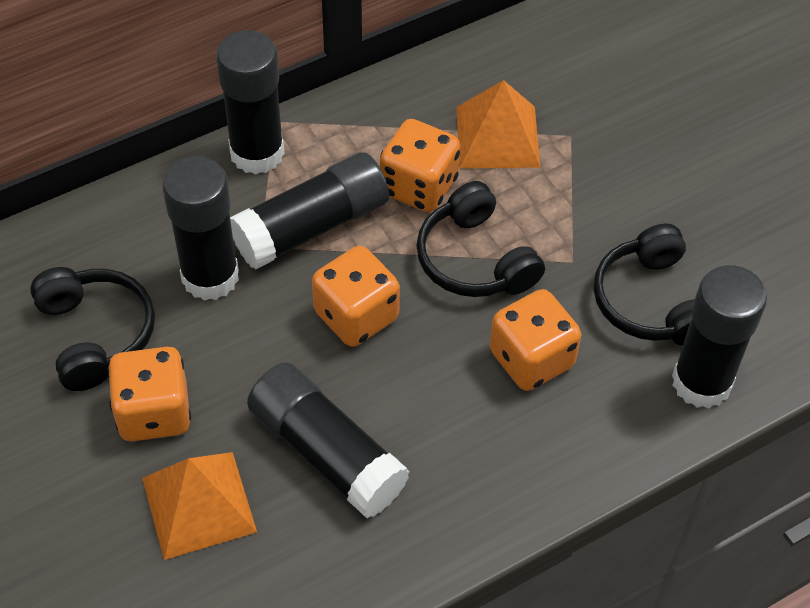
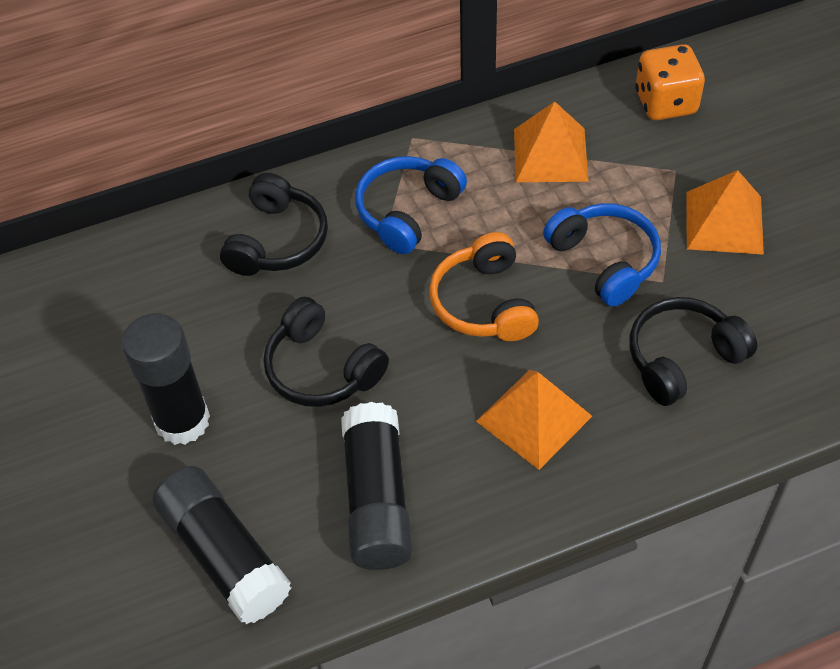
black glue stick: 5 -> 3
blue headphones: 0 -> 2
orange dice: 4 -> 1
orange headphones: 0 -> 1
orange pyramid: 2 -> 3

